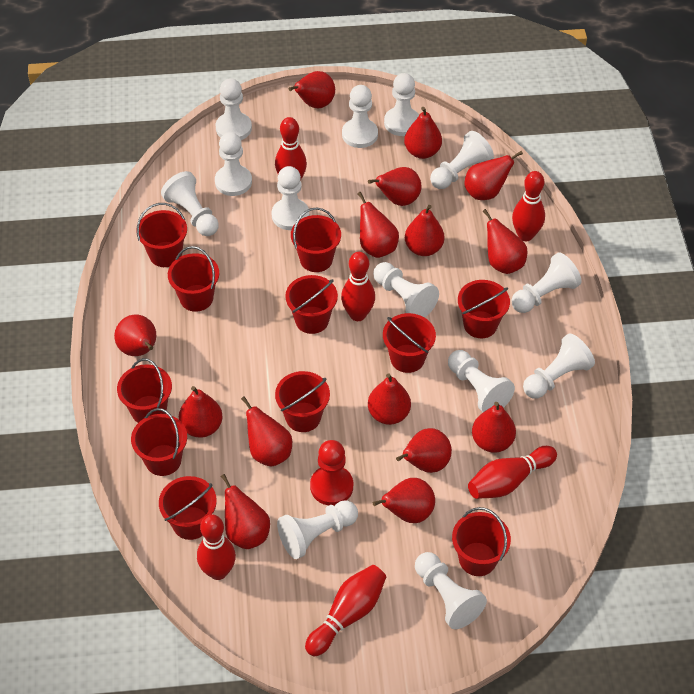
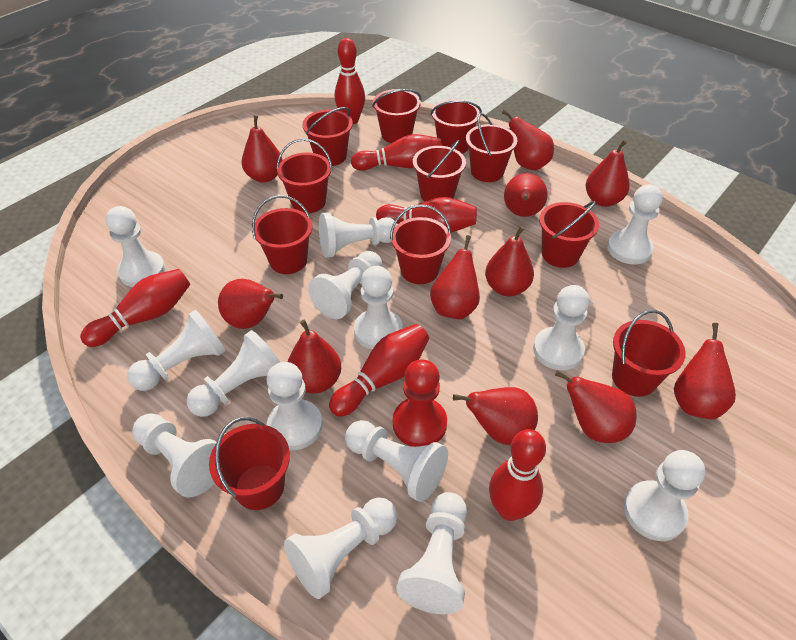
red pear: 15 -> 11
white pawn: 13 -> 14

